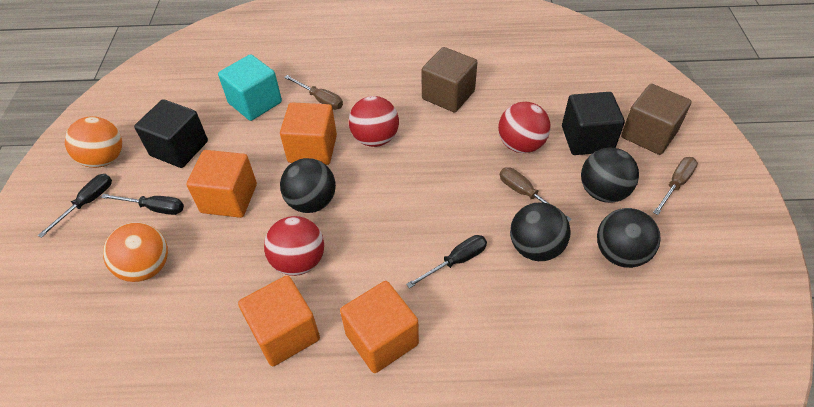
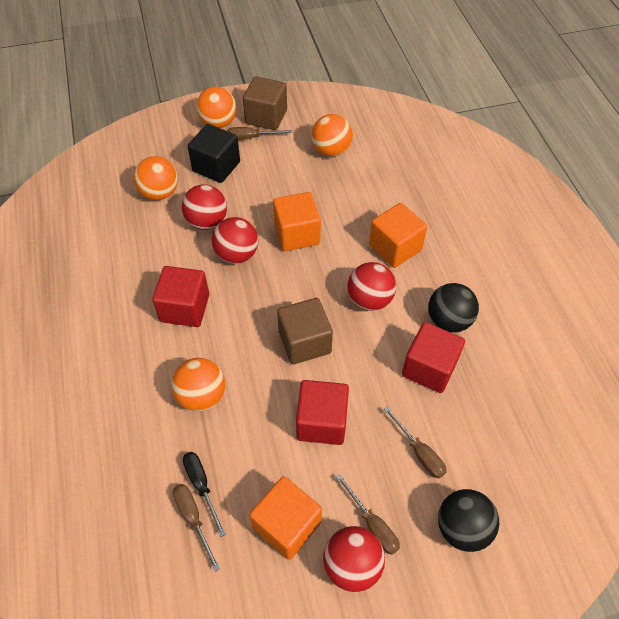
black ball: 4 -> 2
black cube: 2 -> 1
black screwdriver: 3 -> 1
brown screwdriver: 3 -> 4
orange ball: 2 -> 4
orange cube: 4 -> 3
red ball: 3 -> 4
red cube: 0 -> 3
turquoise cube: 1 -> 0

